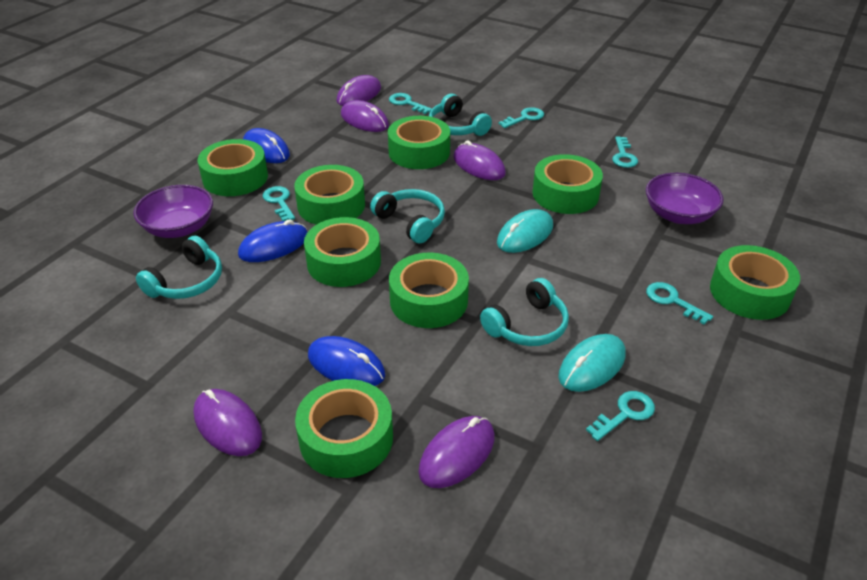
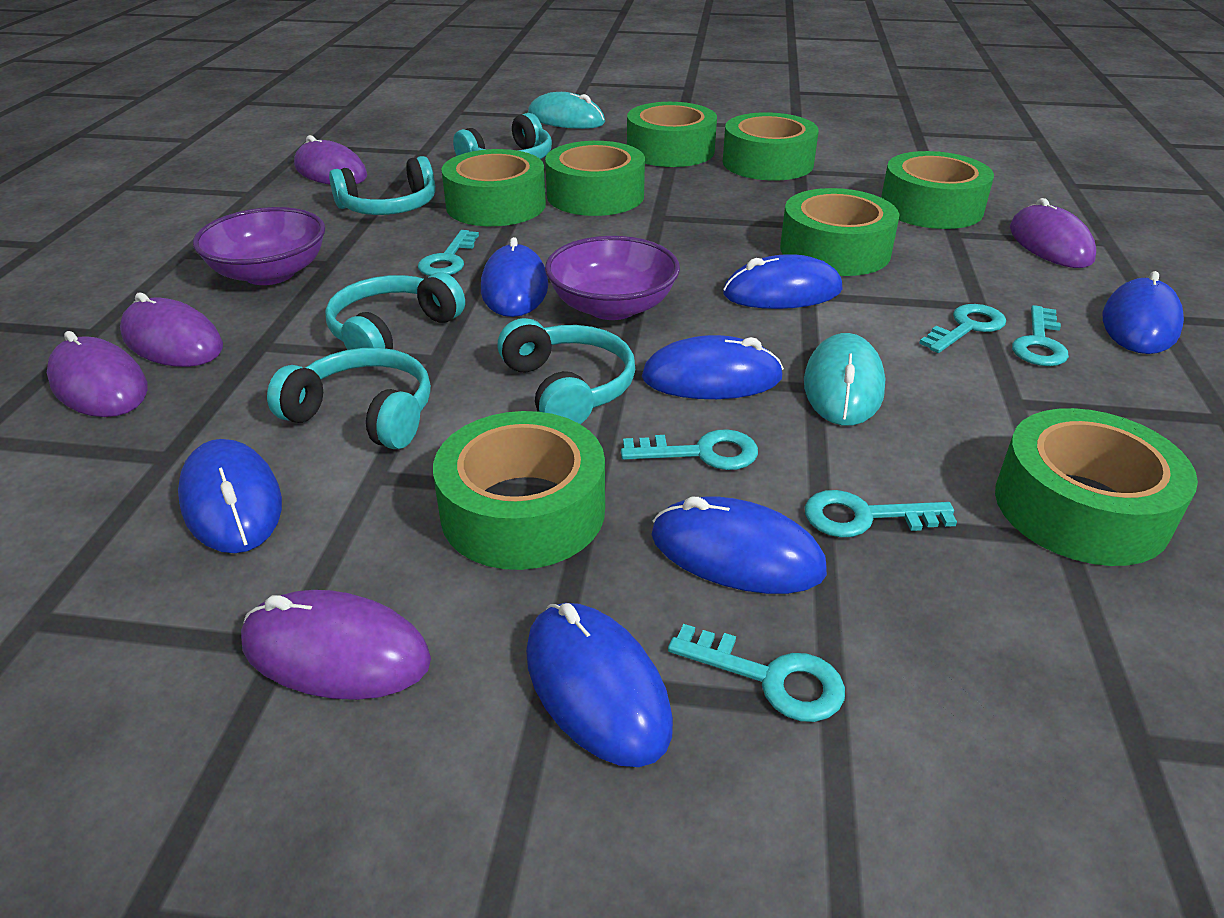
blue mouse: 3 -> 7
turquoise headphones: 4 -> 5

